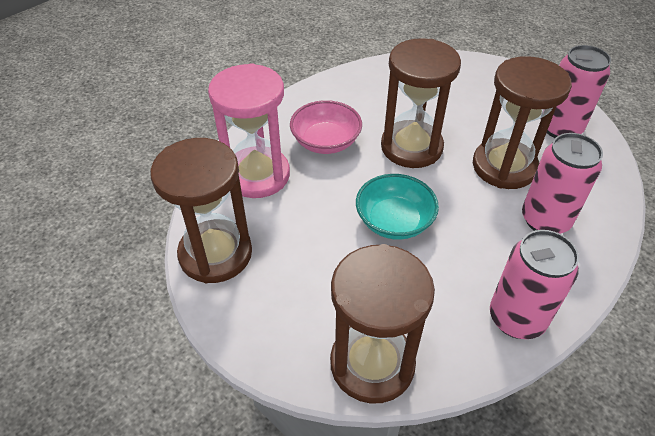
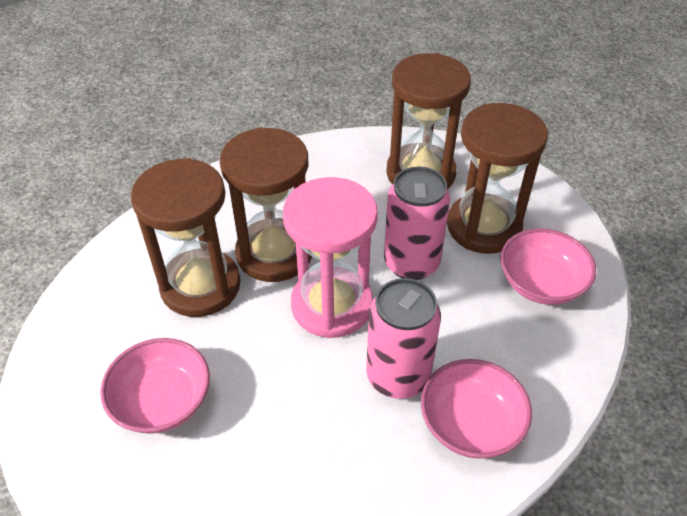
pink bowl: 1 -> 3
pink can: 3 -> 2
turquoise bowl: 1 -> 0

